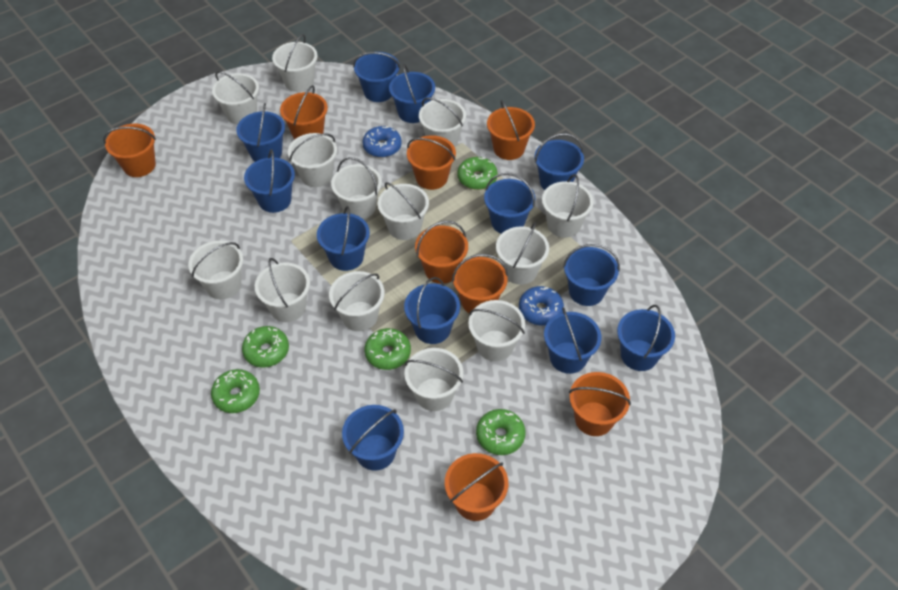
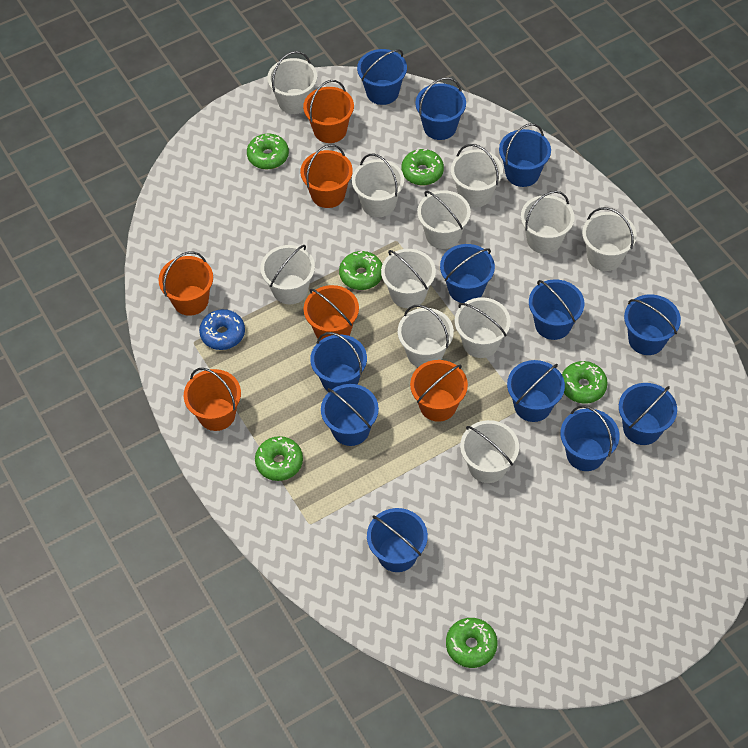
blue donut: 2 -> 1
green donut: 5 -> 6
orange bucket: 8 -> 6
white bucket: 13 -> 11

